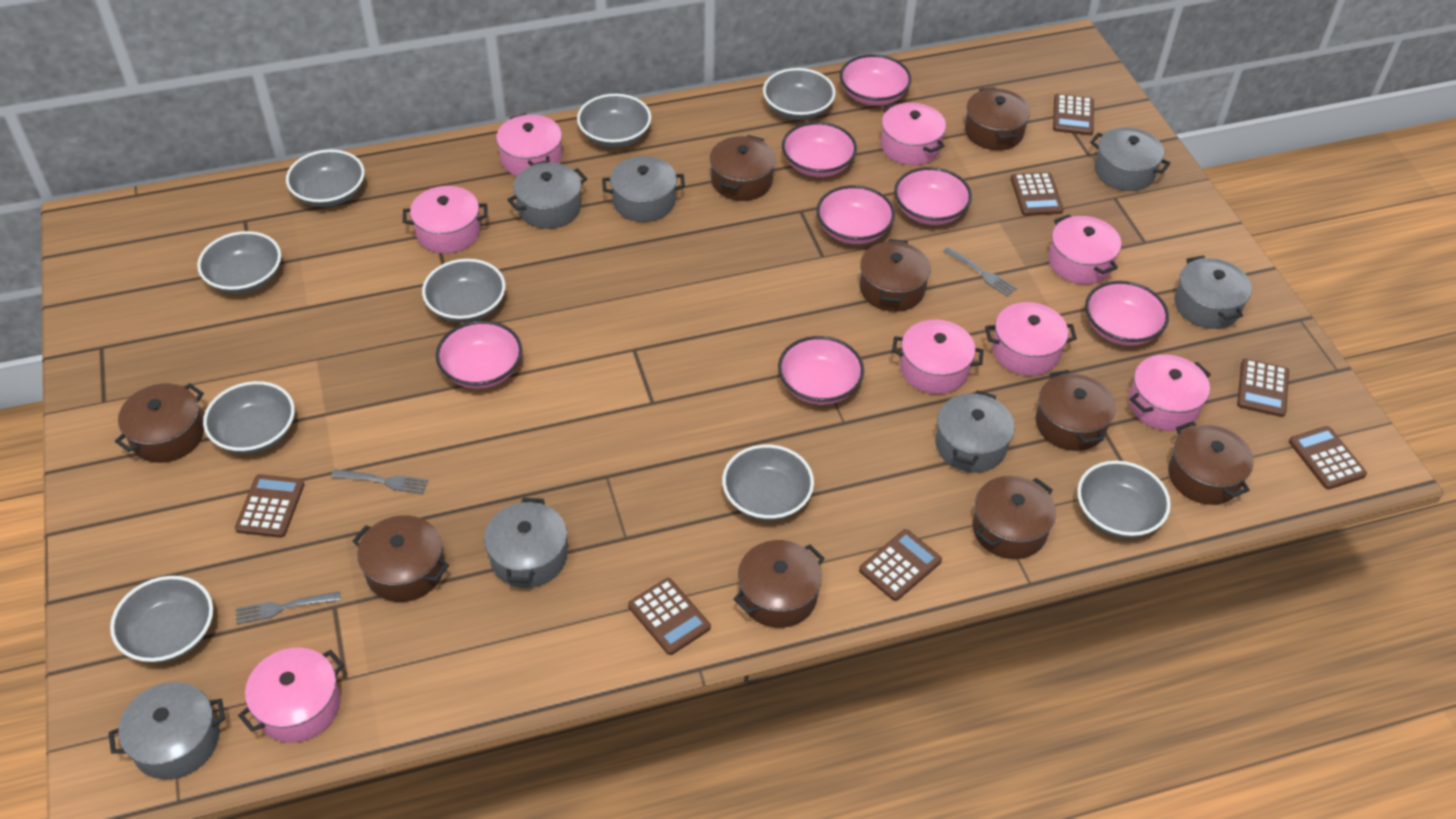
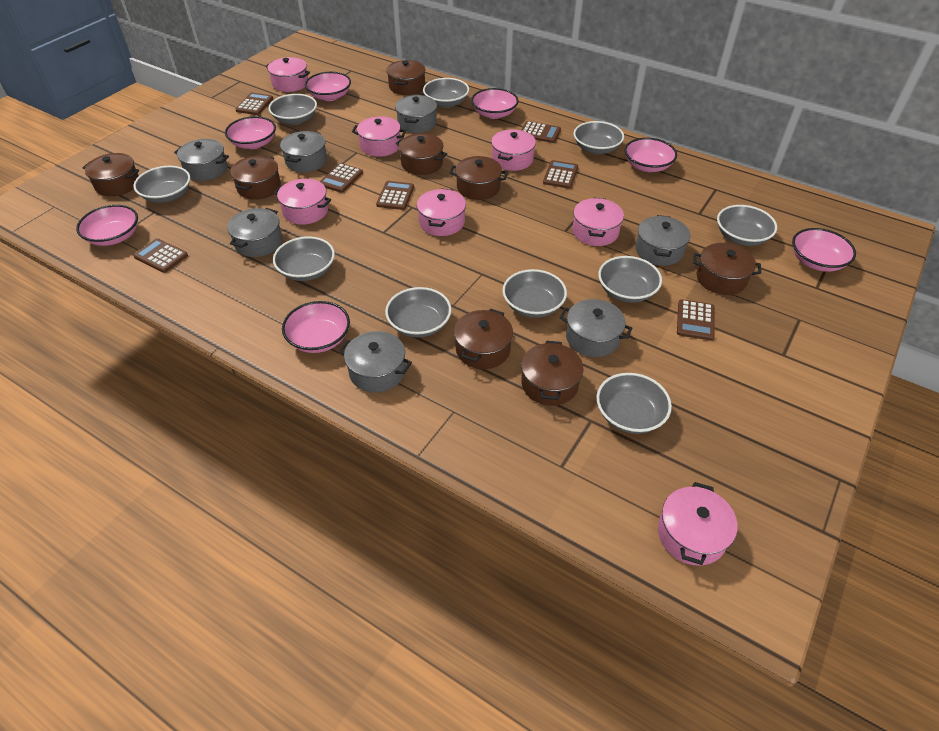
brown pot: 9 -> 8
grey bowl: 9 -> 10
grey fork: 3 -> 0
pink pot: 8 -> 7

